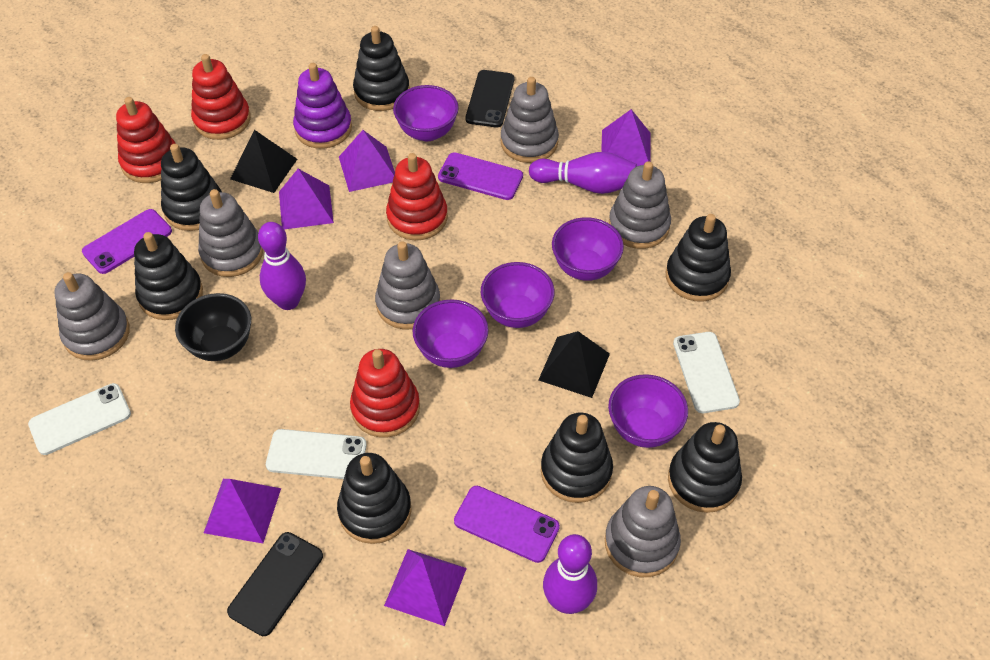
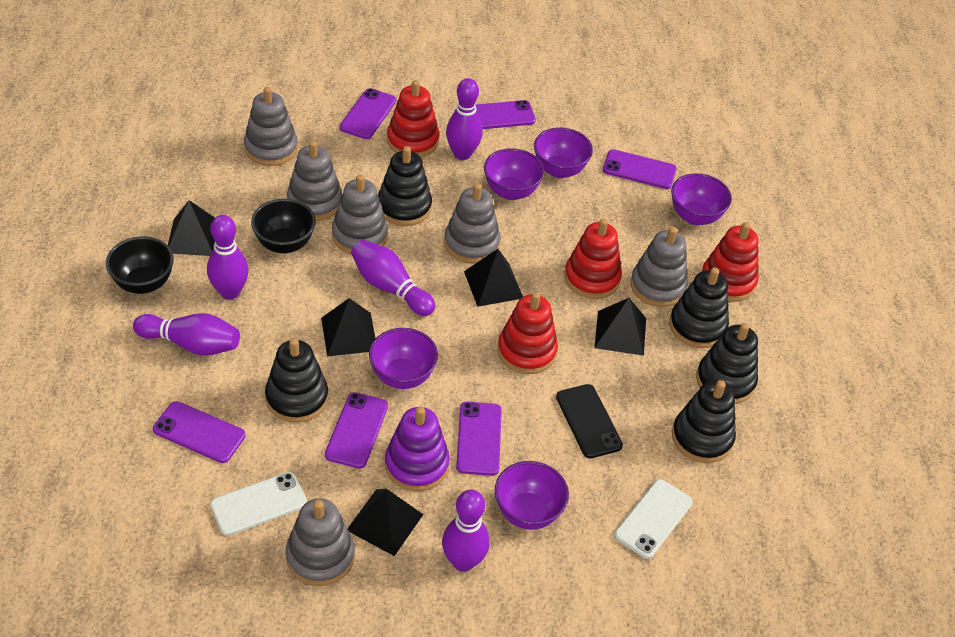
black bowl: 1 -> 2
black phone: 2 -> 1
black pyramid: 2 -> 5
black stacking toy: 7 -> 5
purple bowling pin: 3 -> 5
purple phone: 3 -> 6
purple pyramid: 5 -> 0
white phone: 3 -> 2

